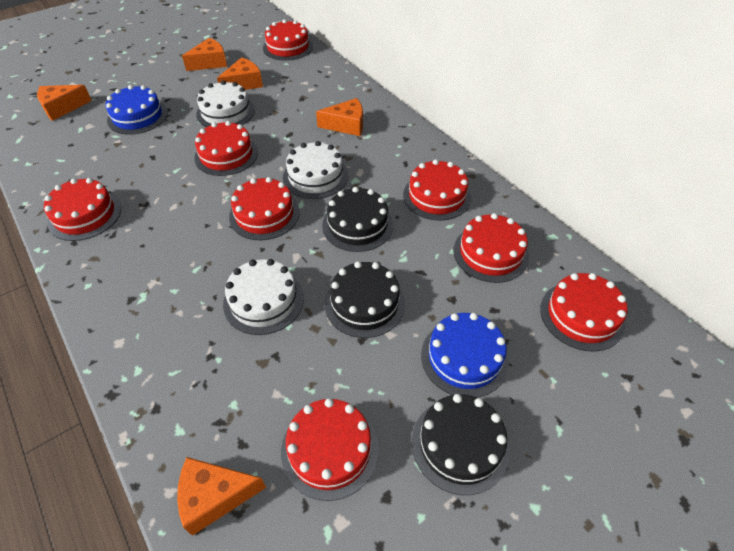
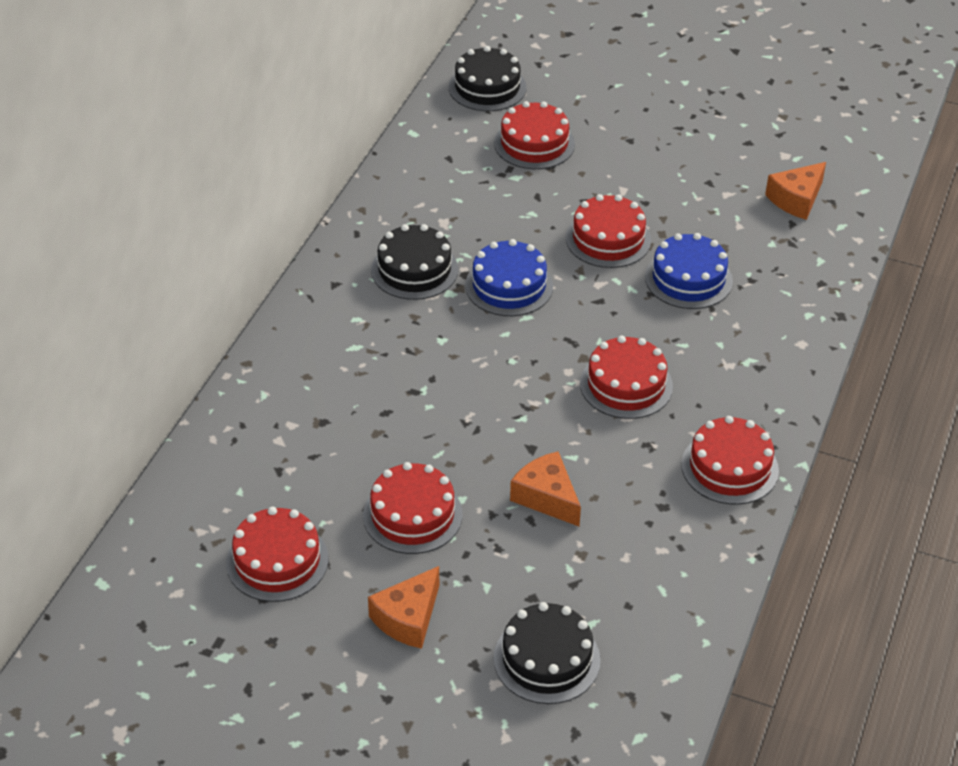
orange cheese: 5 -> 3
red cake: 8 -> 6
white cake: 3 -> 0

